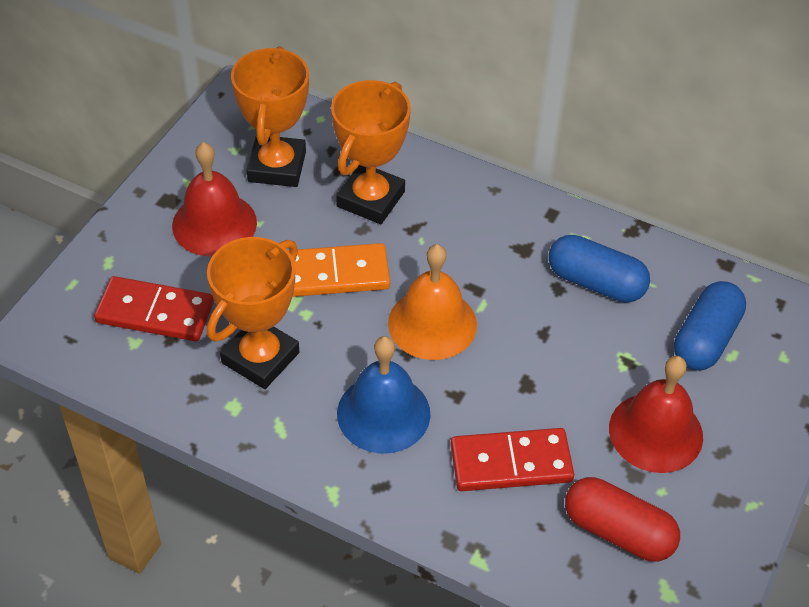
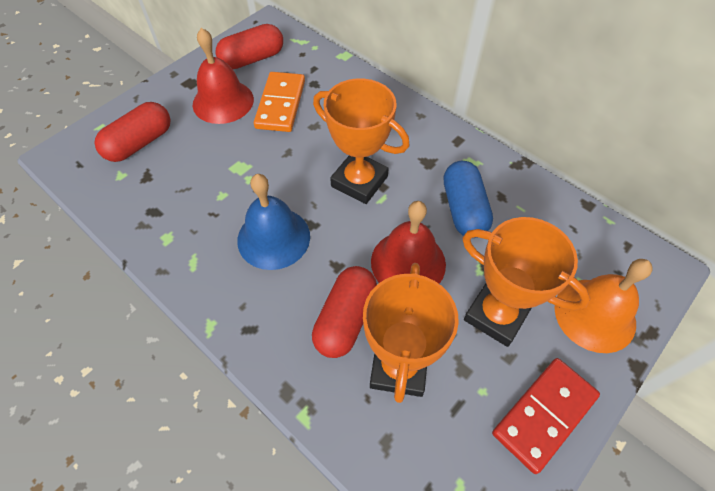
blue capsule: 2 -> 1
red capsule: 1 -> 3
red domino: 2 -> 1

